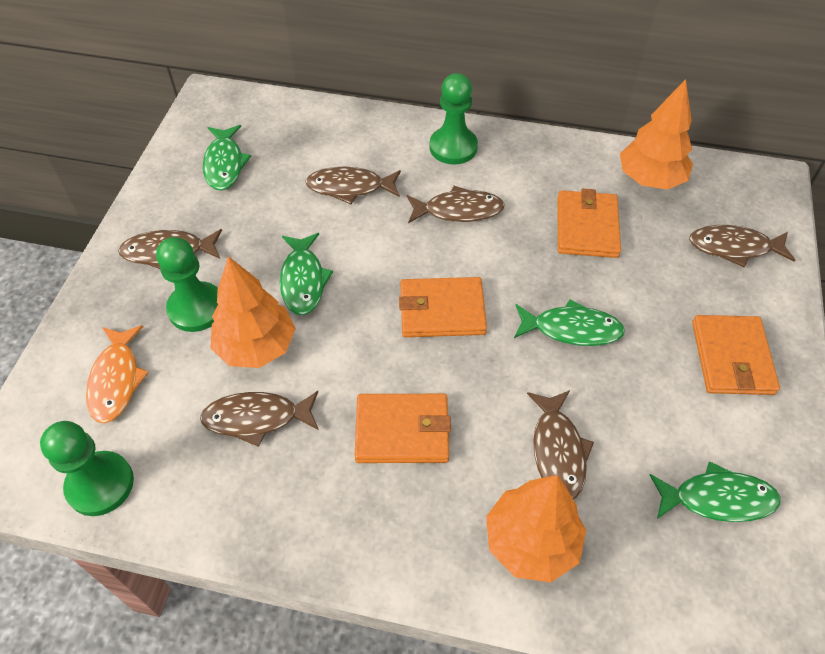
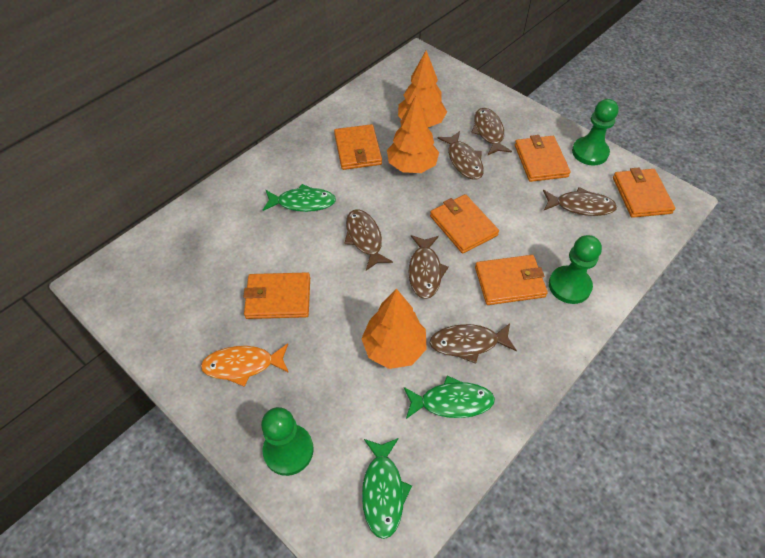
green fish: 4 -> 3
orange wallet: 4 -> 6

